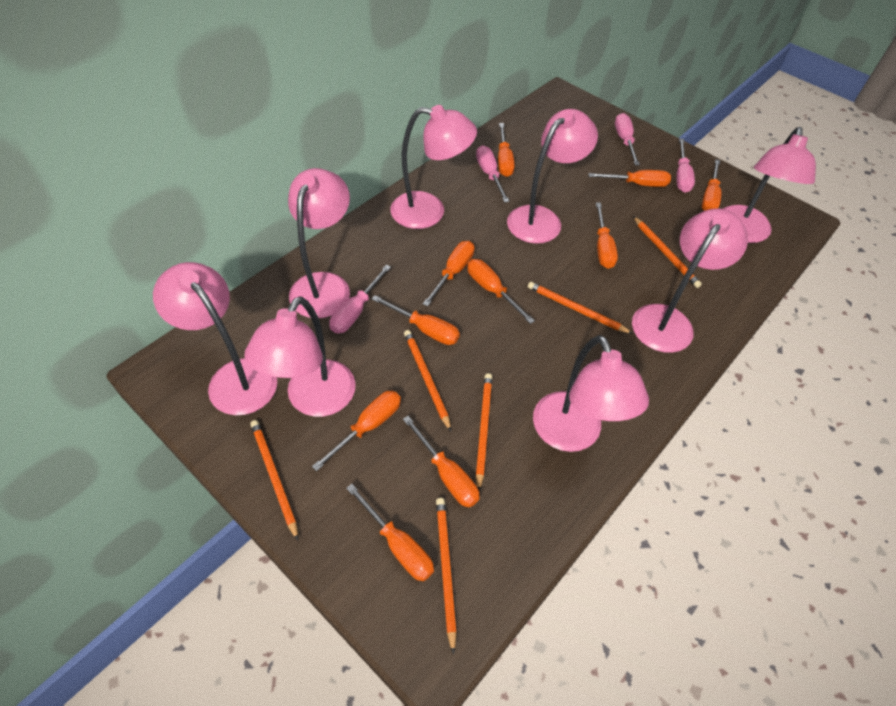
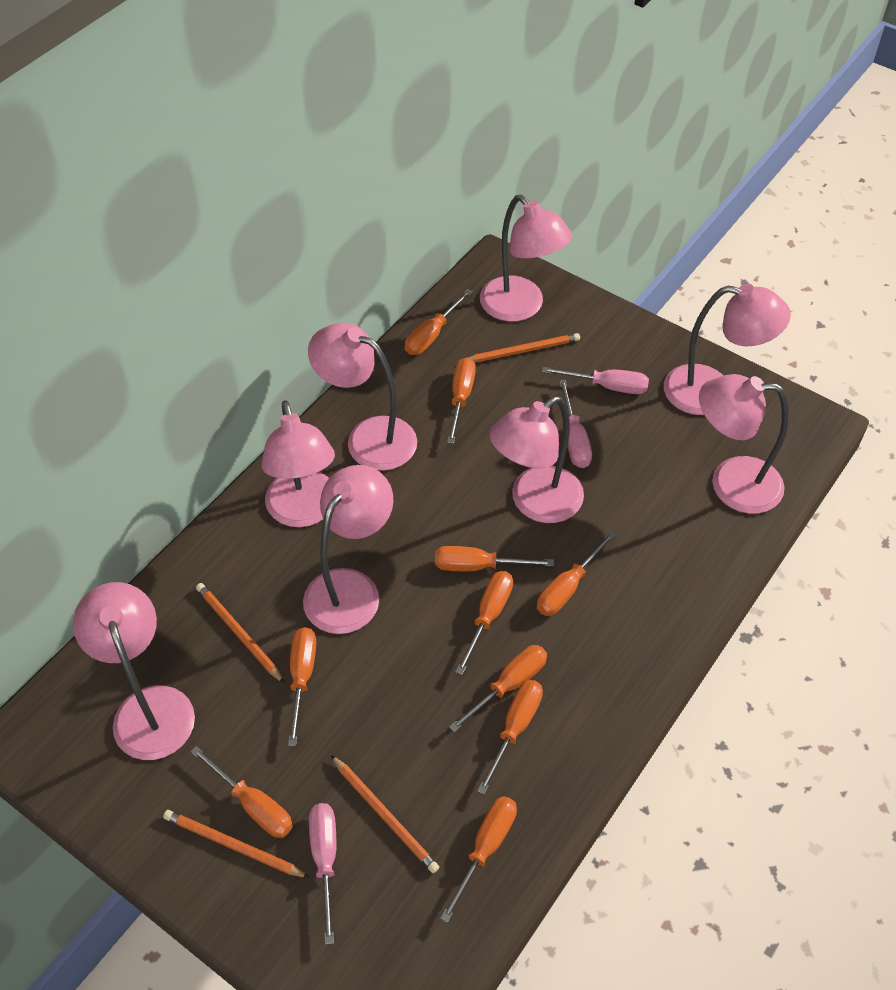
orange pencil: 6 -> 4
pink screwdriver: 4 -> 3

